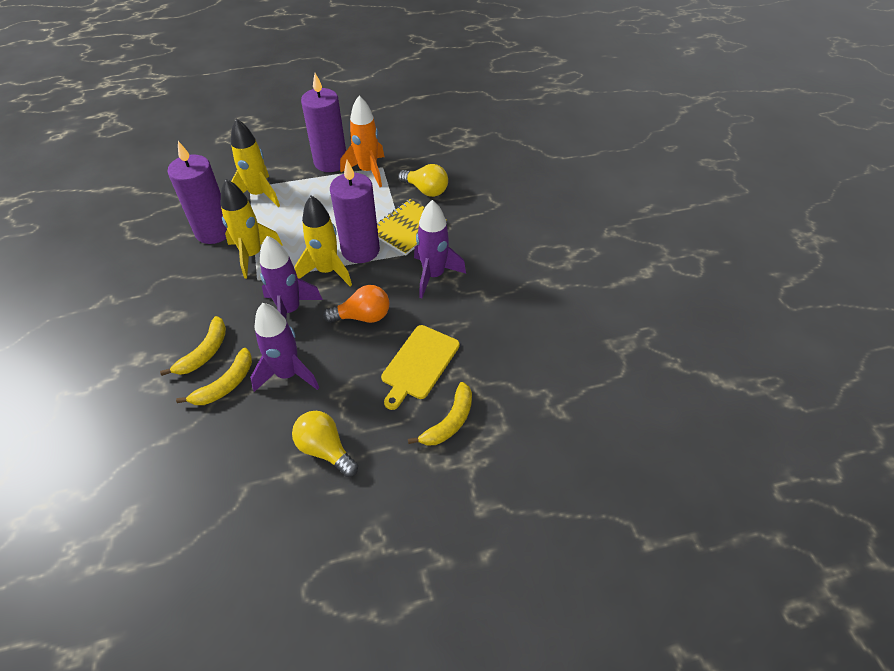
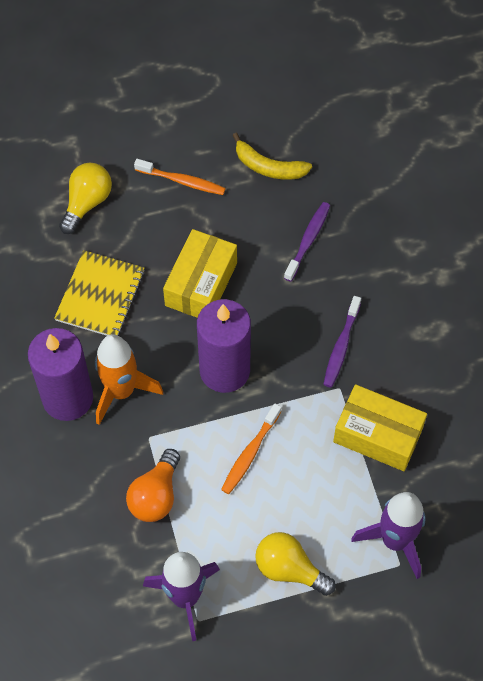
orange toothbrush: 0 -> 2
purple candle: 3 -> 2
purple rocket: 3 -> 2
purple toothbrush: 0 -> 2
yellow banana: 3 -> 1
yellow box: 0 -> 2
yellow cutting board: 1 -> 0
yellow rocket: 3 -> 0

